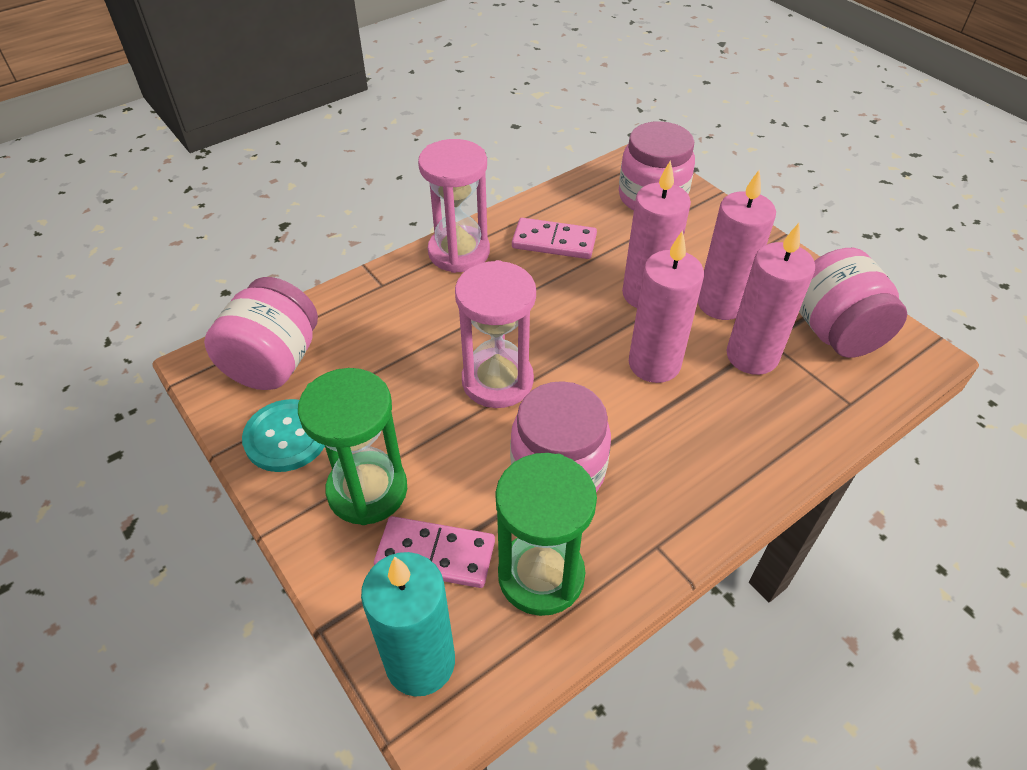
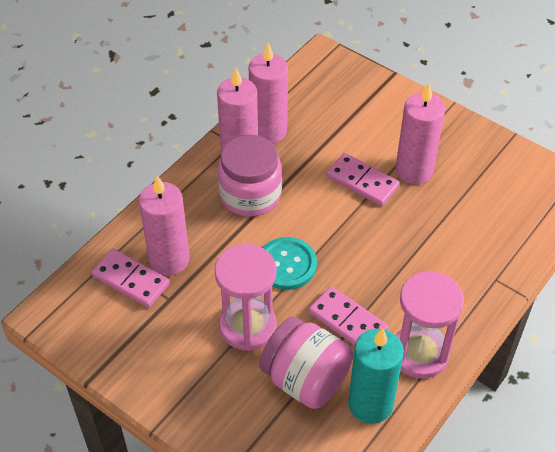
green hourglass: 2 -> 0
pink domino: 2 -> 3
pink jar: 4 -> 2

